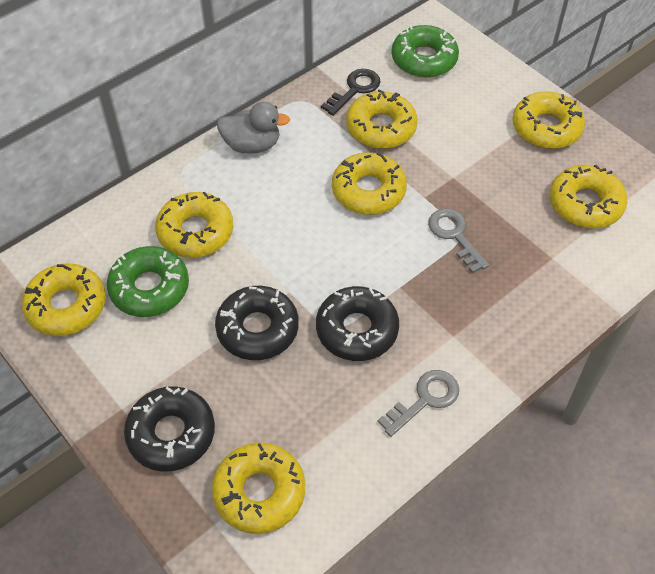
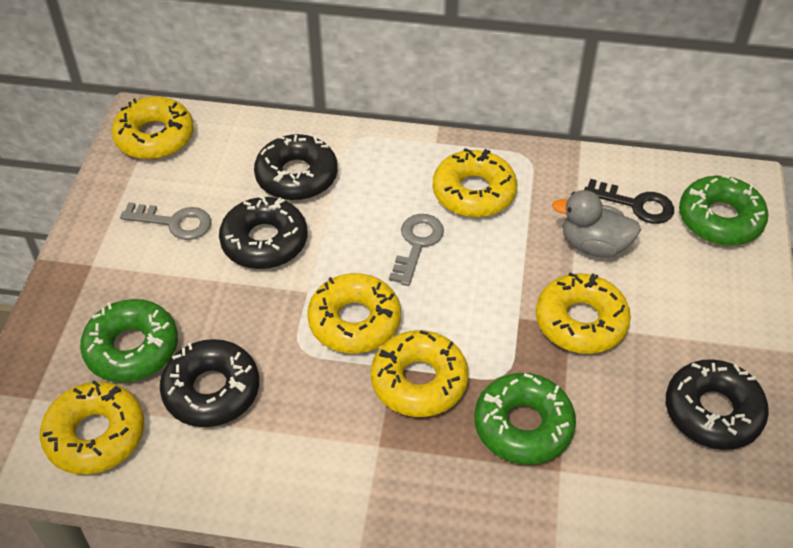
black donut: 3 -> 4
green donut: 2 -> 3
yellow donut: 7 -> 6

